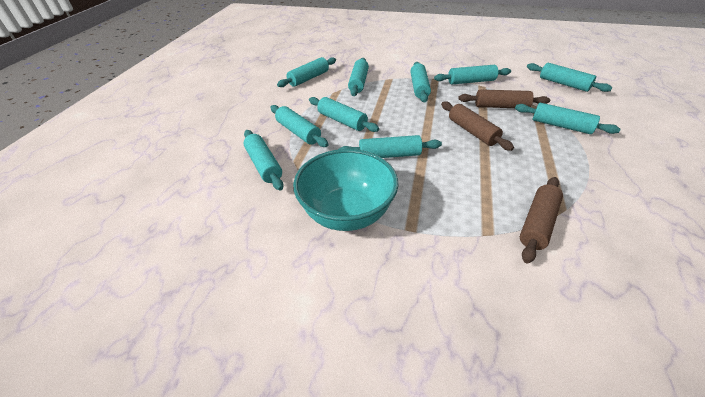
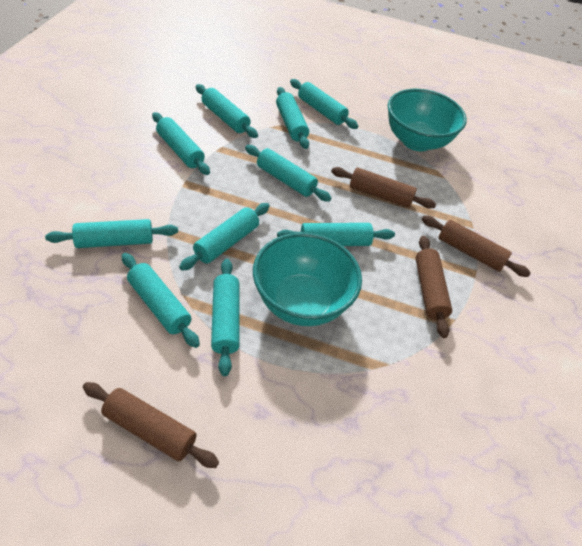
brown rolling pin: 3 -> 4
turquoise bowl: 1 -> 2

